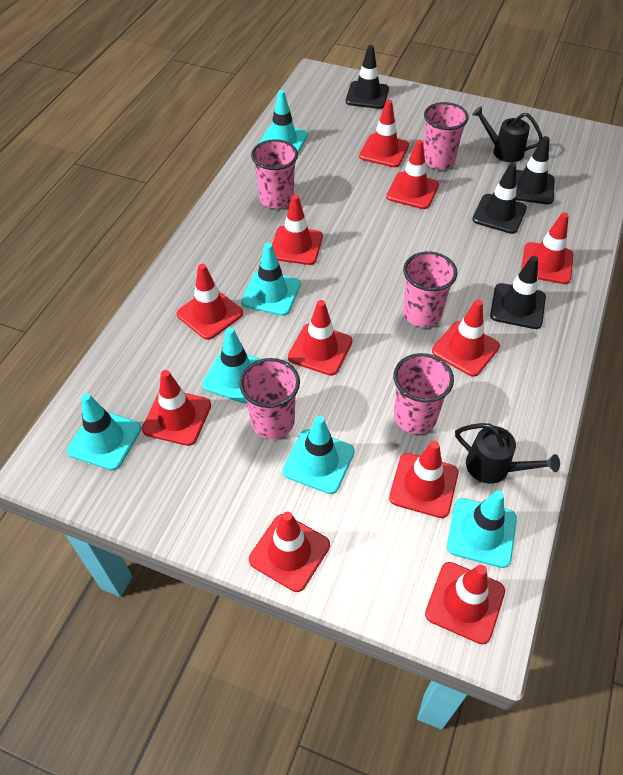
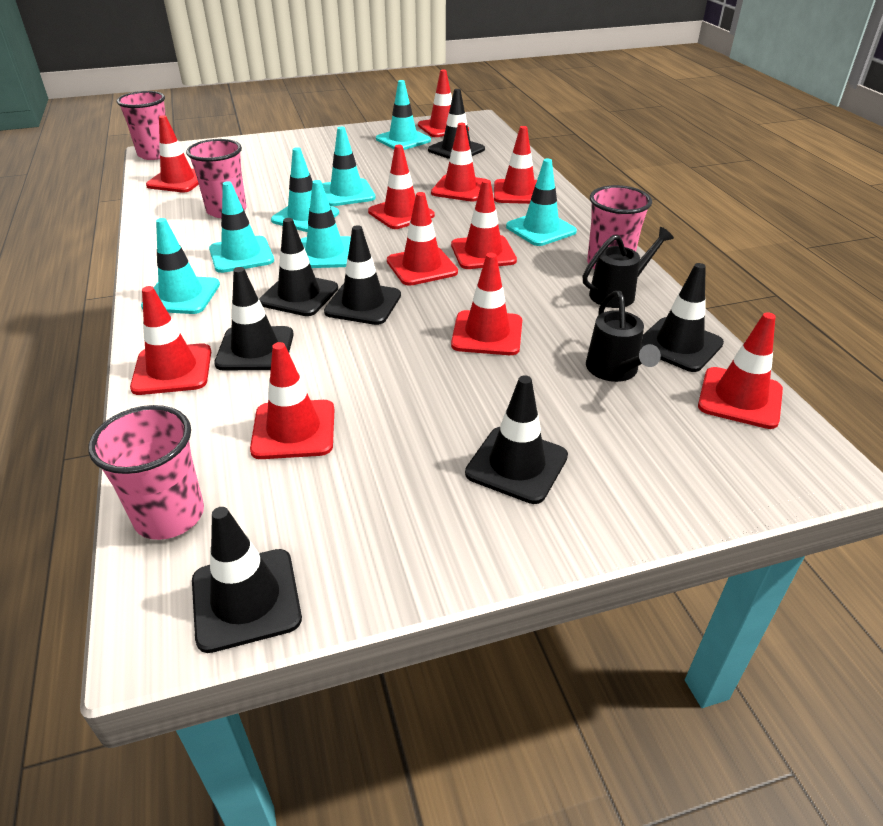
black traffic cone: 4 -> 7
pink cup: 5 -> 4
turquoise traffic cone: 6 -> 7

